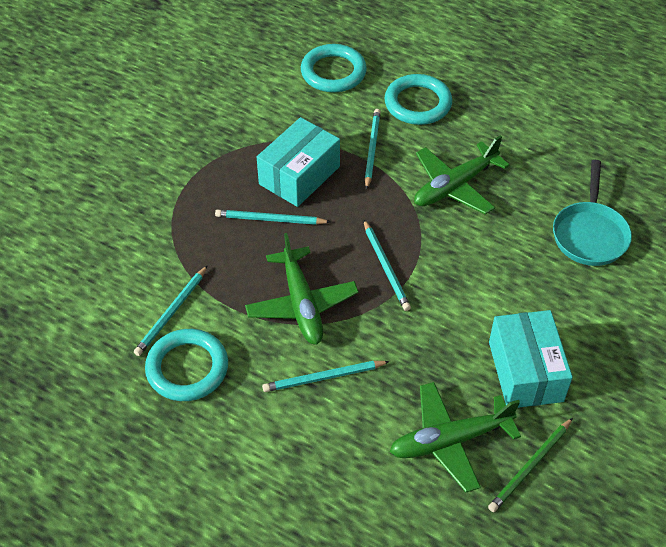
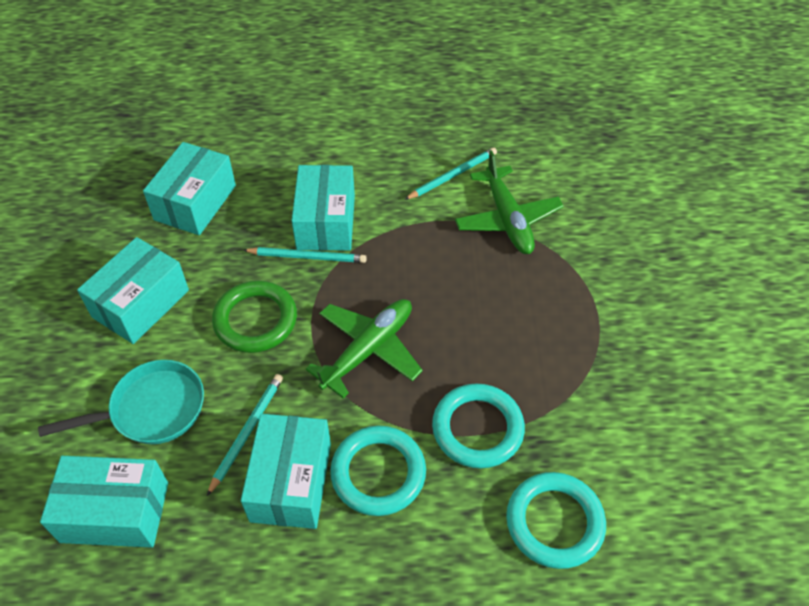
green pencil: 1 -> 0
green plane: 3 -> 2
green ring: 0 -> 1
turquoise box: 2 -> 5
turquoise pencil: 5 -> 3

